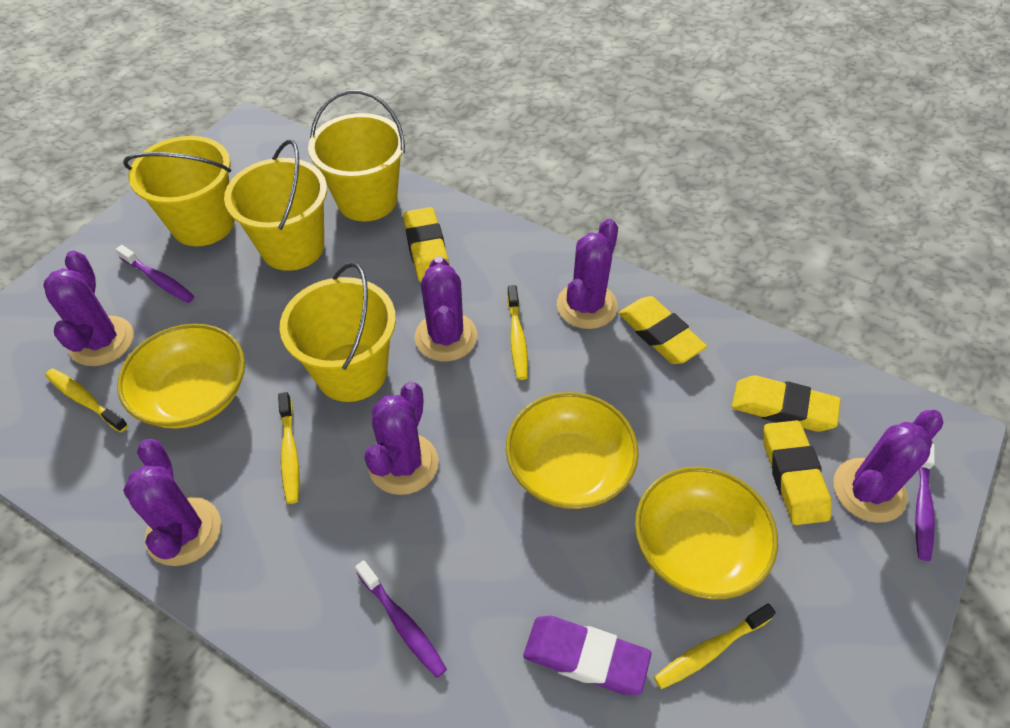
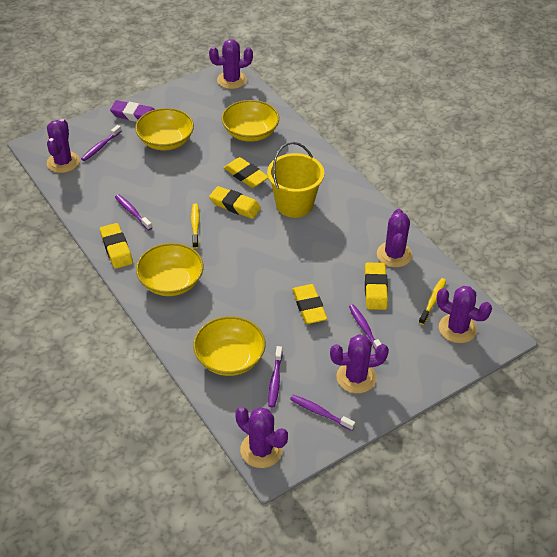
purple toothbrush: 3 -> 5
yellow bowl: 3 -> 4
yellow bucket: 4 -> 1
yellow eraser: 4 -> 5
yellow toothbrush: 4 -> 2

